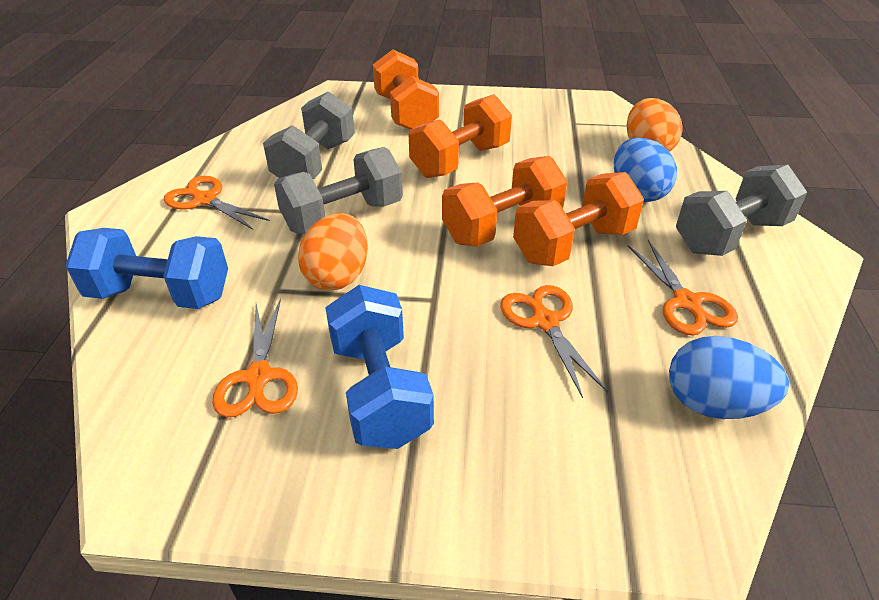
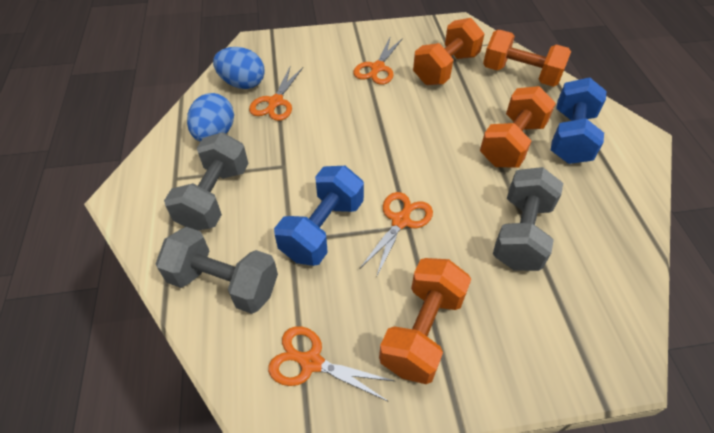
orange egg: 2 -> 0

